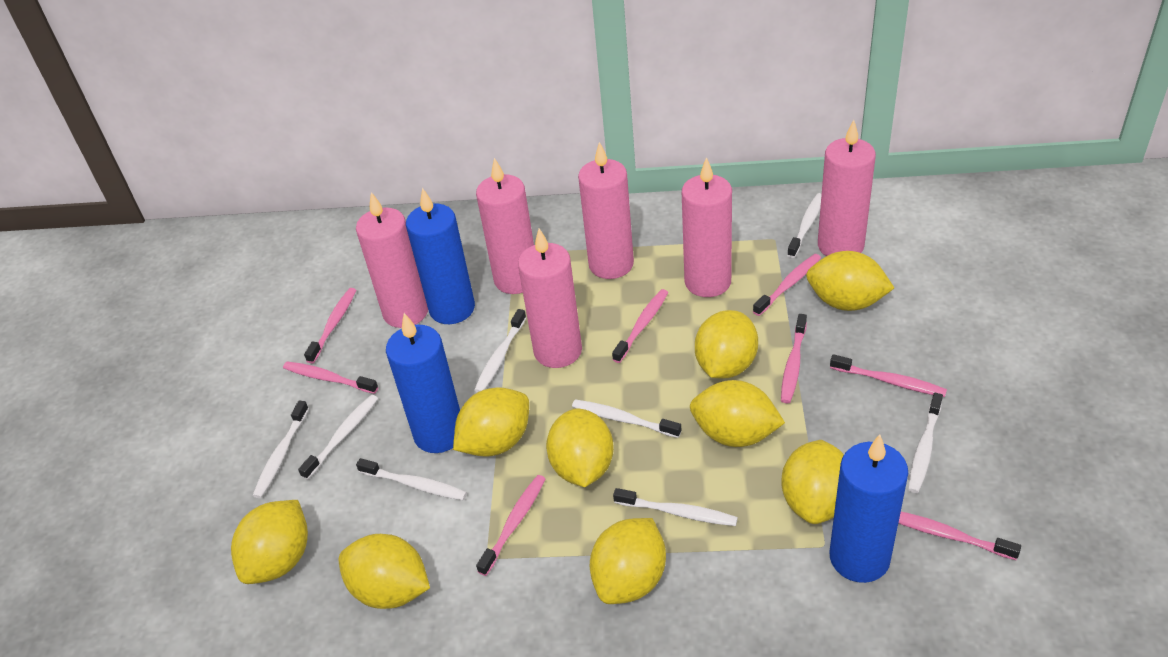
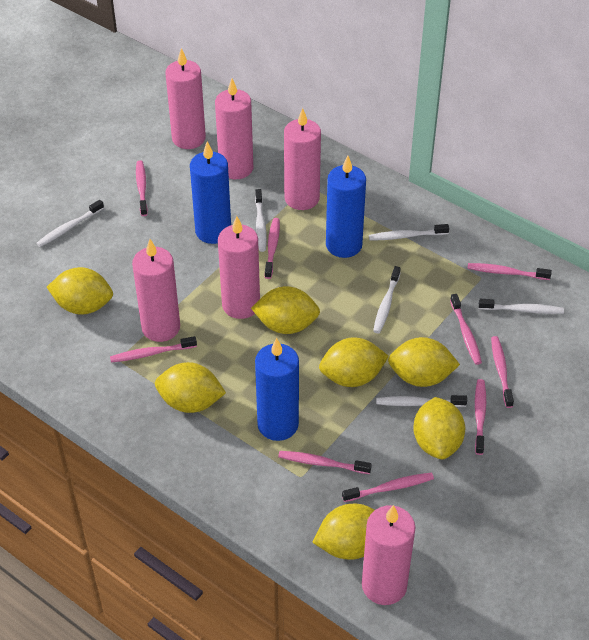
pink toothbrush: 8 -> 9
white toothbrush: 8 -> 6
yellow lemon: 9 -> 7

